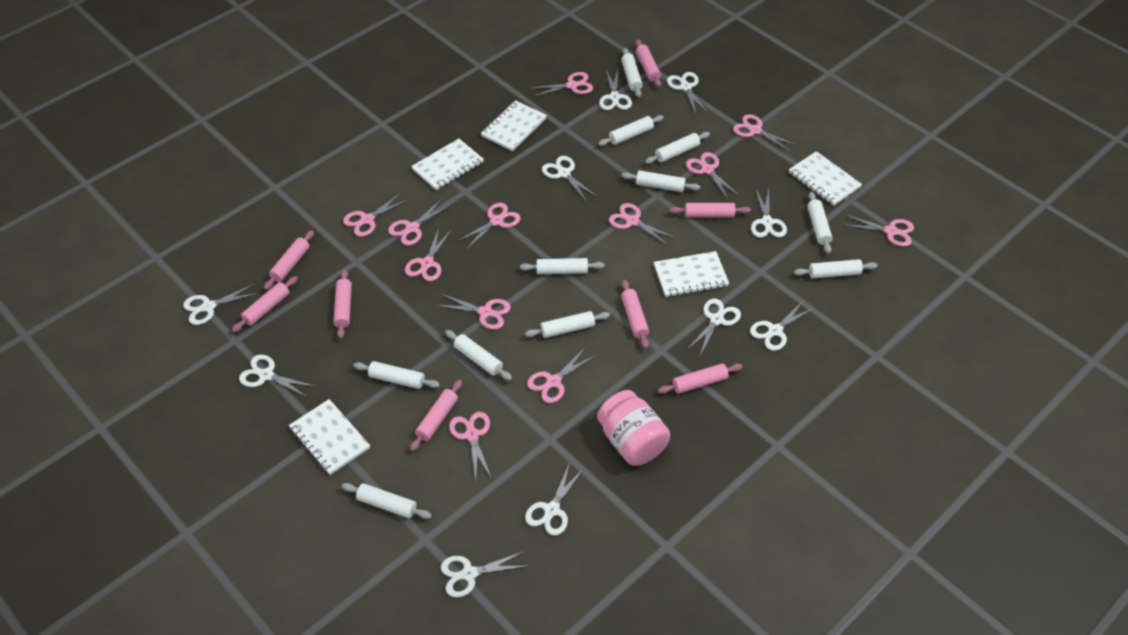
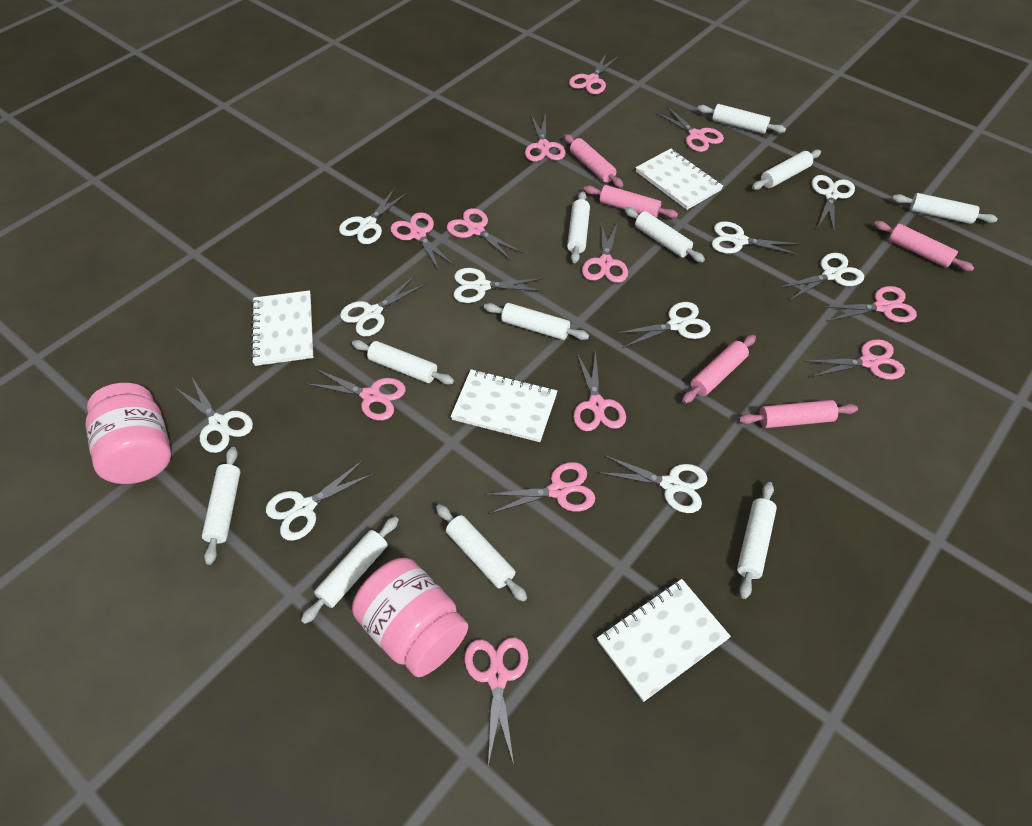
pink jar: 1 -> 2
pink rolling pin: 8 -> 5
white notebook: 5 -> 4

